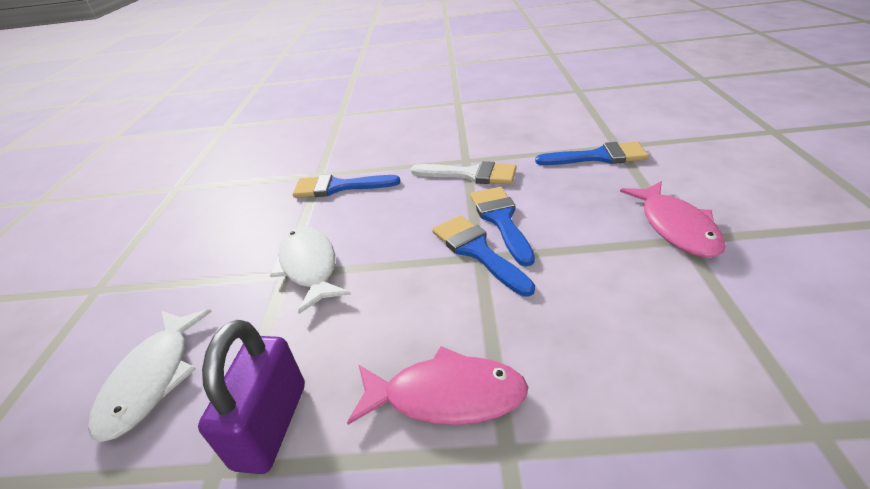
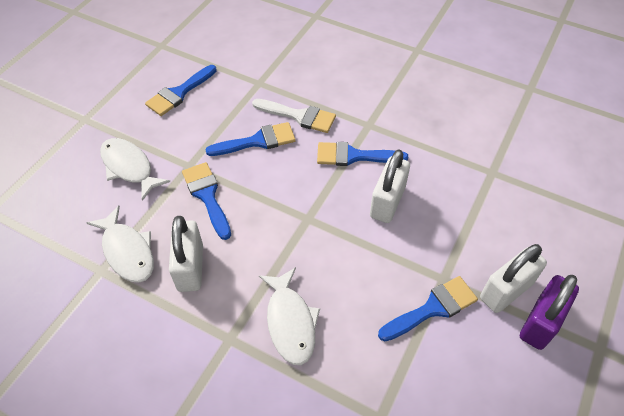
blue brush: 4 -> 5
pink fish: 2 -> 0
white fish: 2 -> 3
white padlock: 0 -> 3

